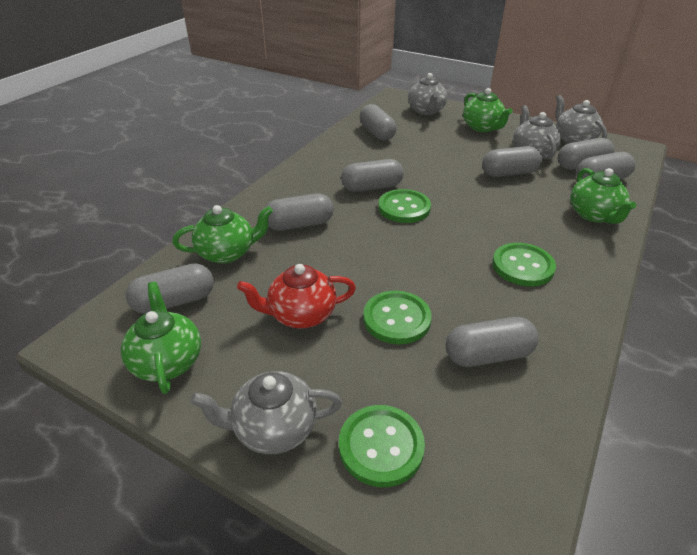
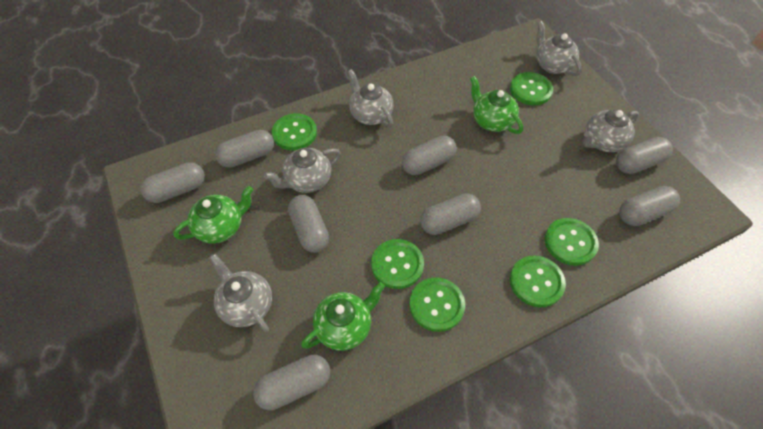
green button: 4 -> 6
green teapot: 4 -> 3
grey teapot: 4 -> 5
red teapot: 1 -> 0

